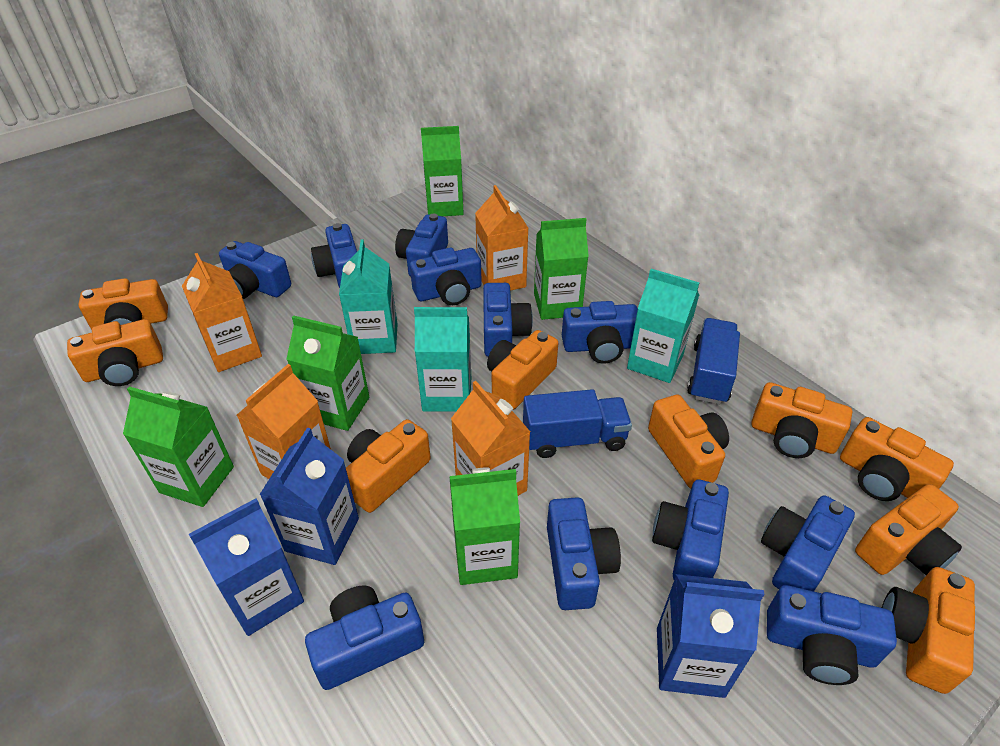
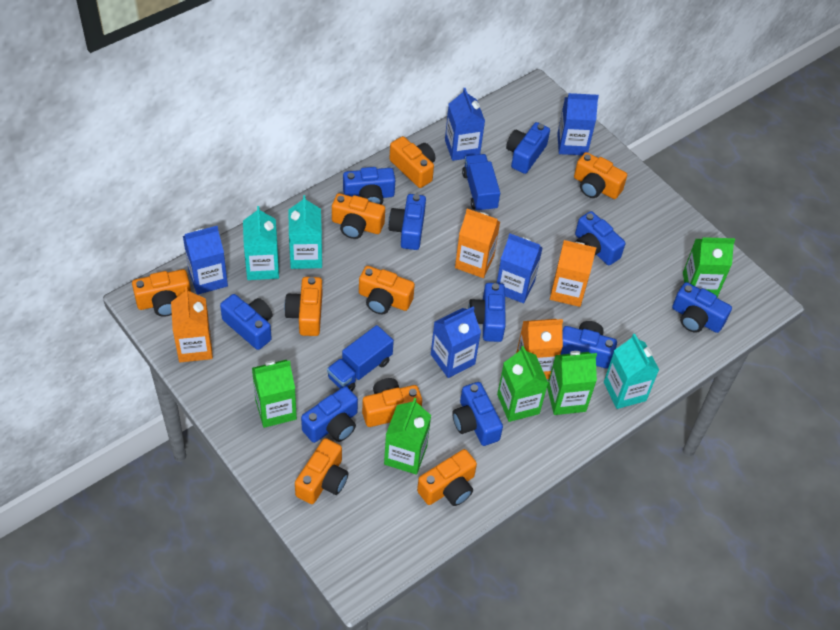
blue camera: 11 -> 10
blue carton: 3 -> 5

